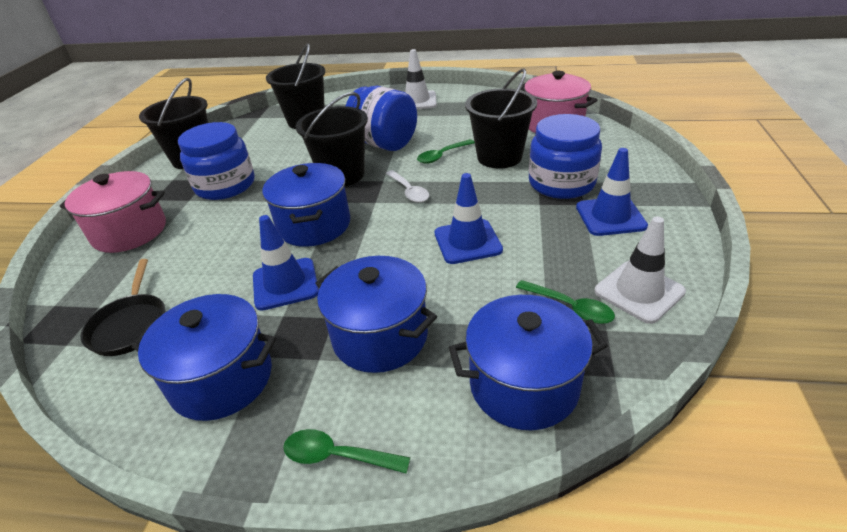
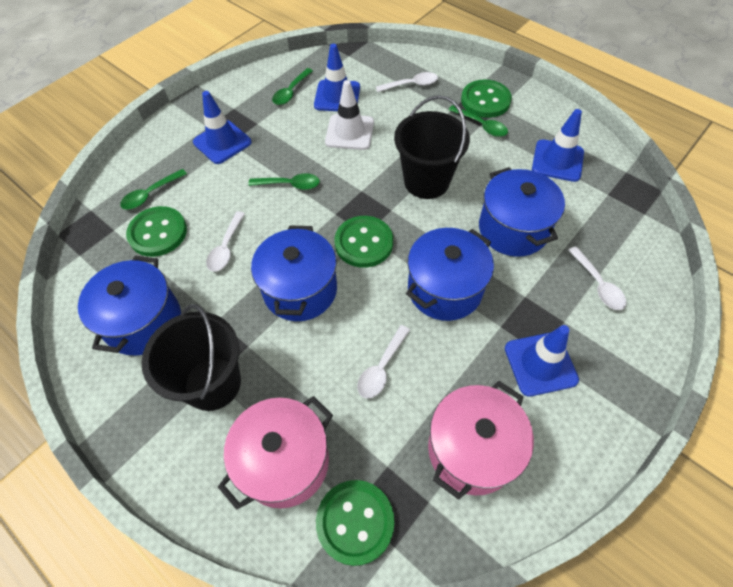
black bucket: 4 -> 2
black pan: 1 -> 0
blue jar: 3 -> 0
blue traffic cone: 3 -> 4
green button: 0 -> 4
green spoon: 3 -> 4
white spoon: 1 -> 4
white traffic cone: 2 -> 1

